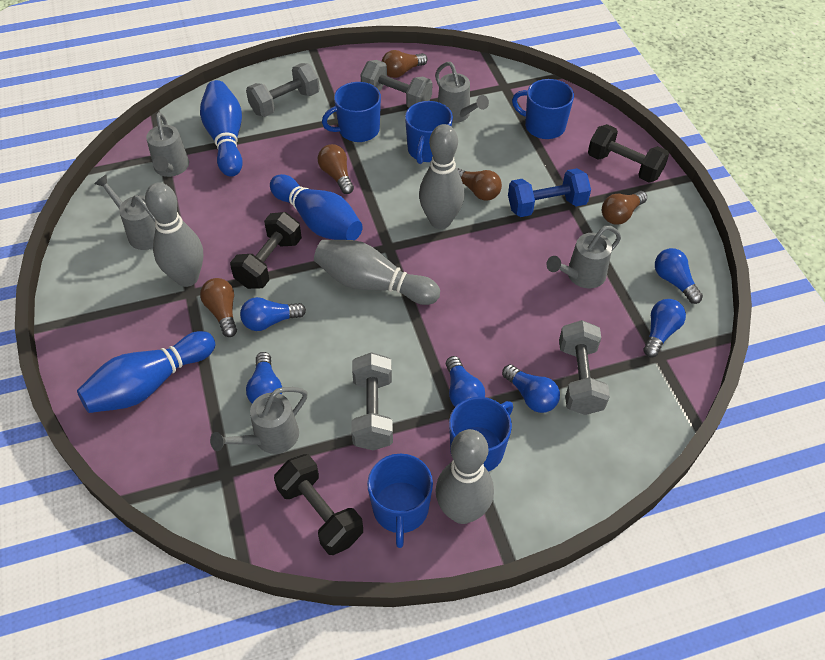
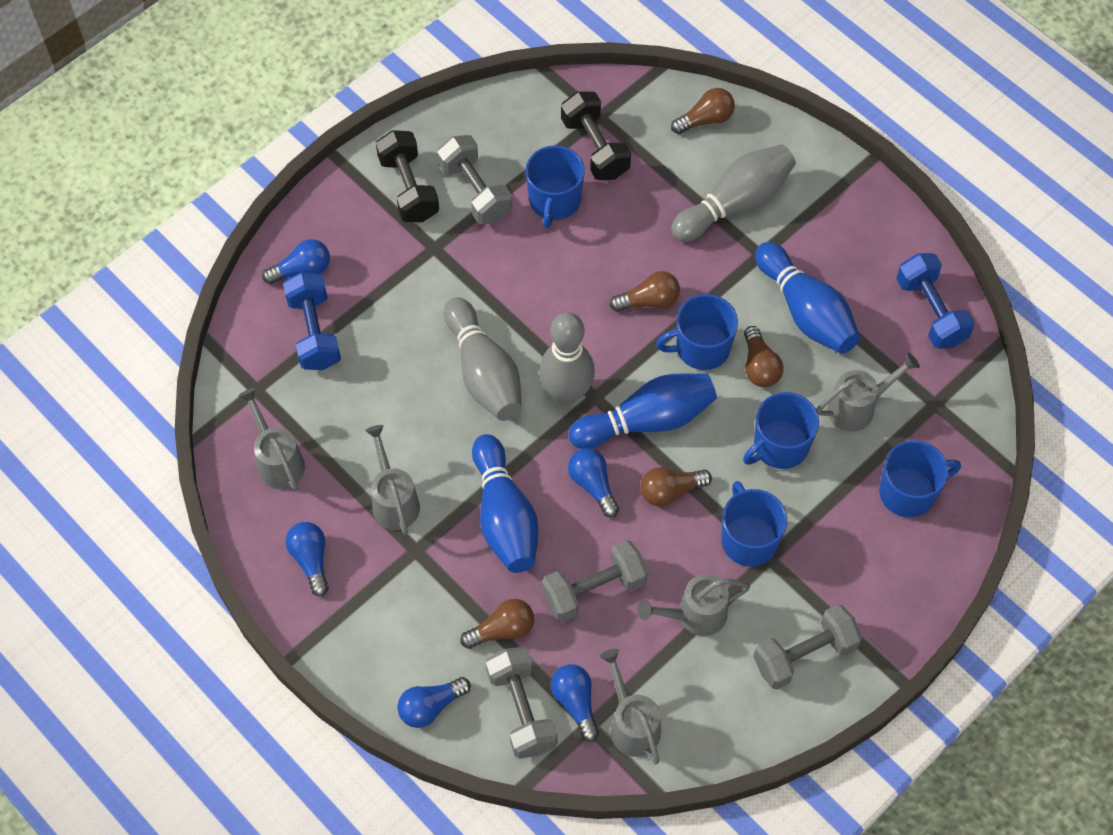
black dumbbell: 3 -> 2
blue dumbbell: 1 -> 2
blue light bulb: 6 -> 5
grey bowling pin: 4 -> 3

